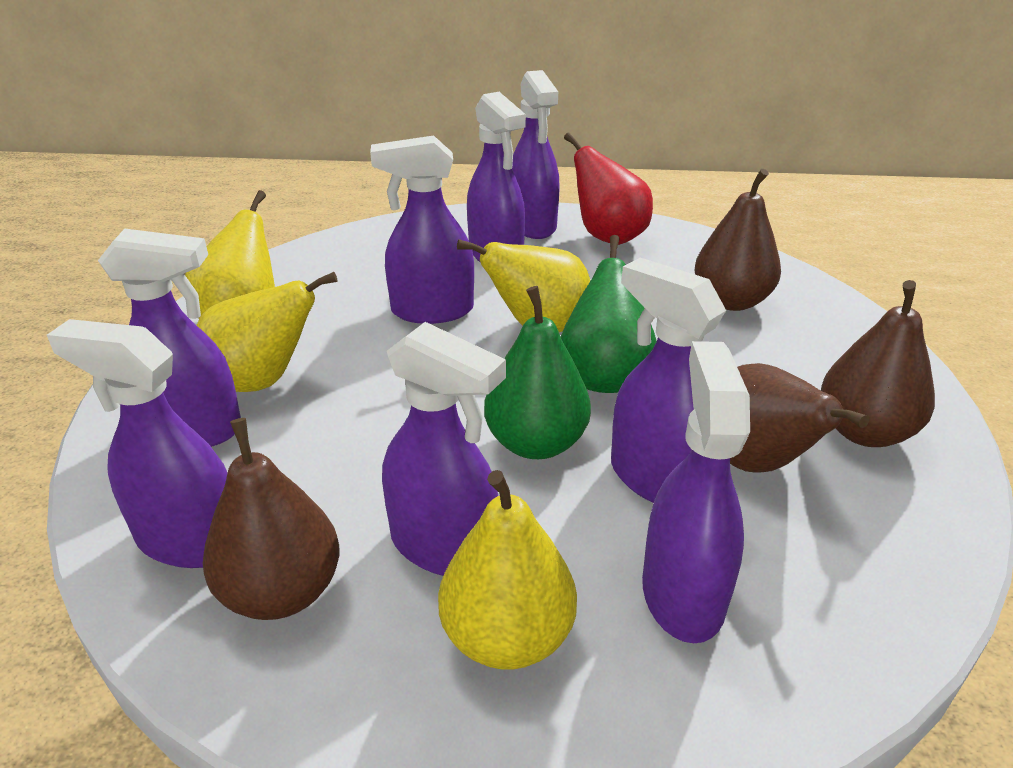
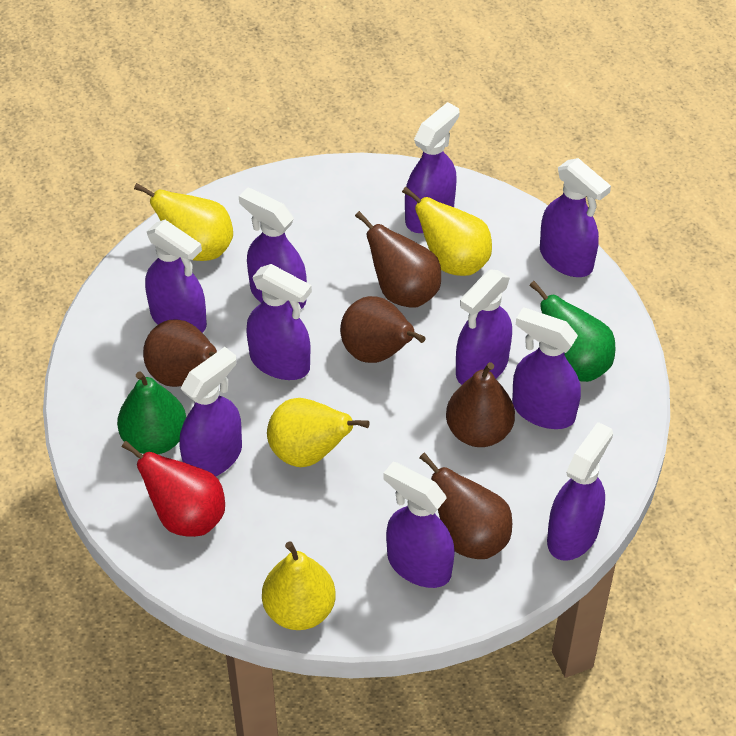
brown pear: 4 -> 5
purple spray bottle: 8 -> 10

